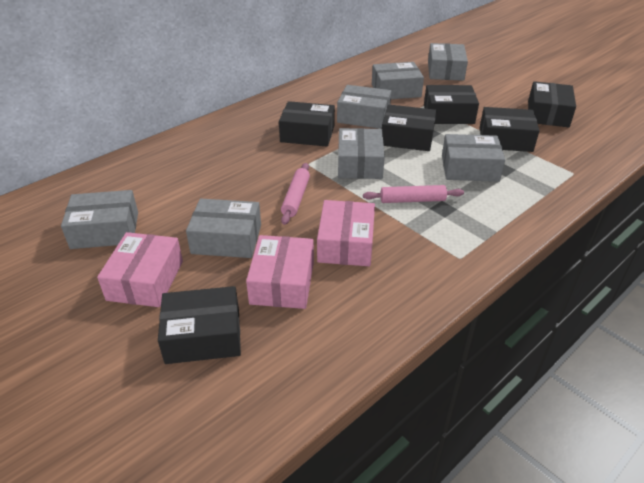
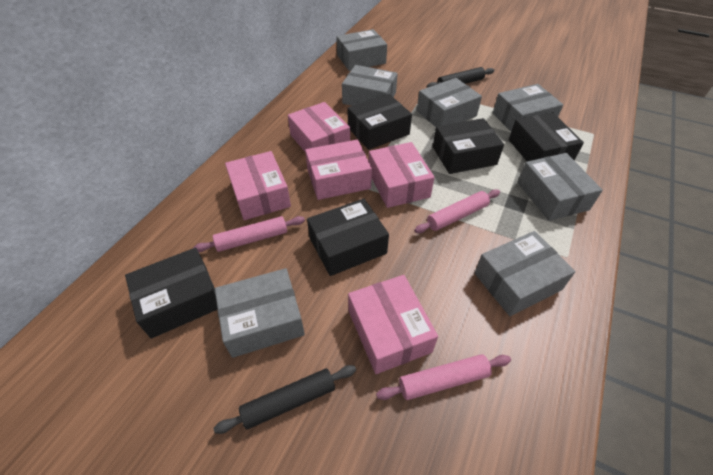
black box: 6 -> 5
black rolling pin: 0 -> 2
pink box: 3 -> 5
pink rolling pin: 2 -> 3

